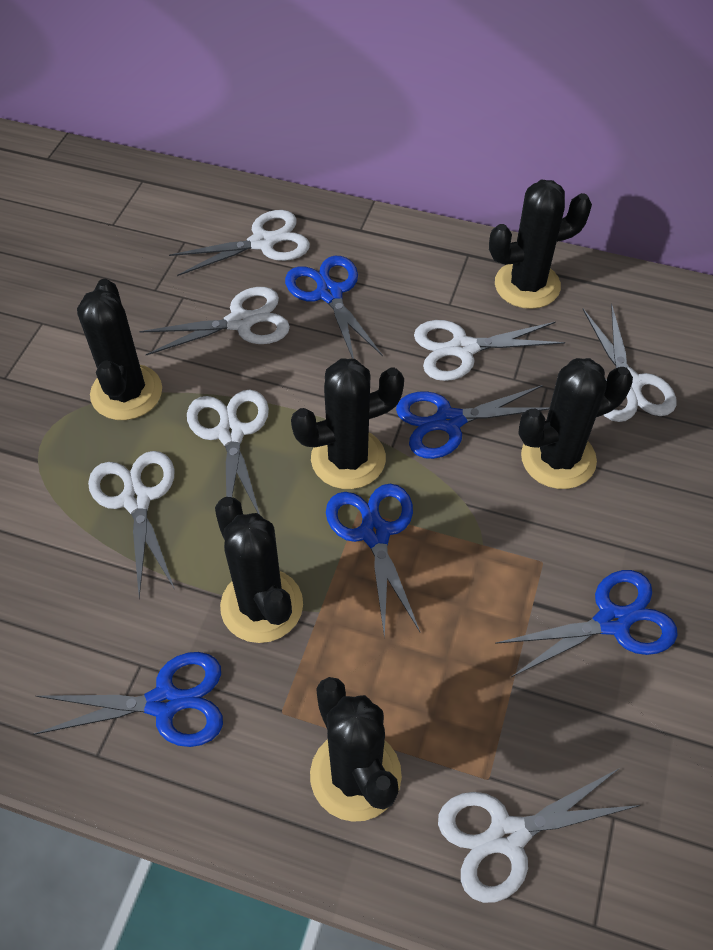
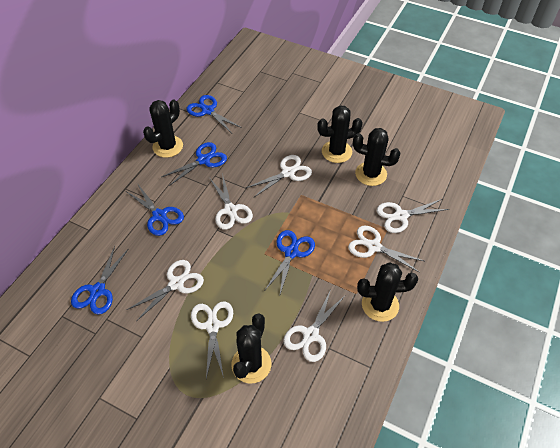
black cactus: 6 -> 5

